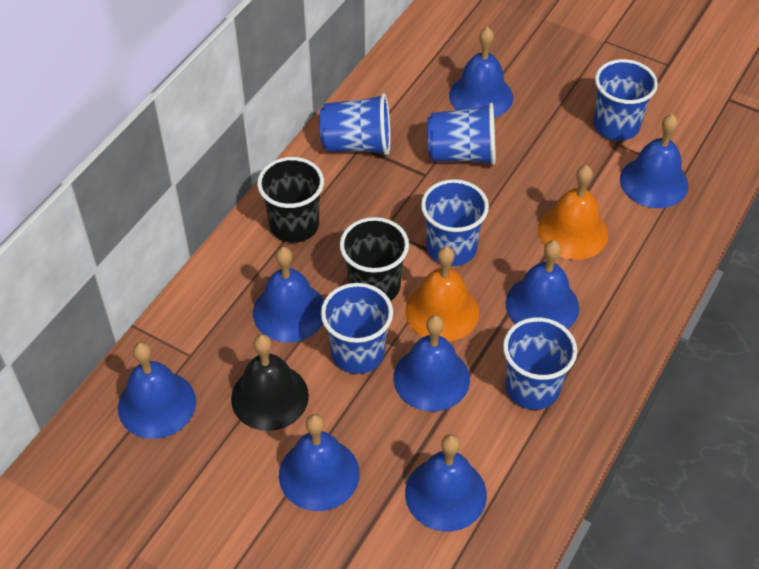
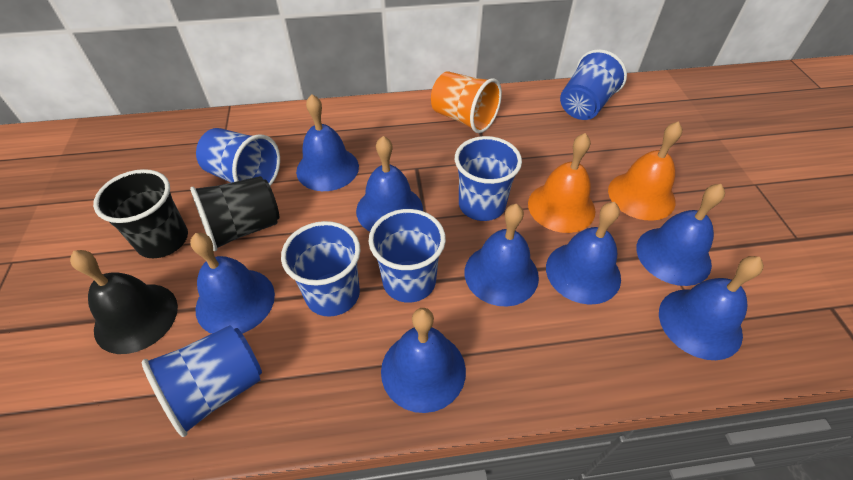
orange cup: 0 -> 1

